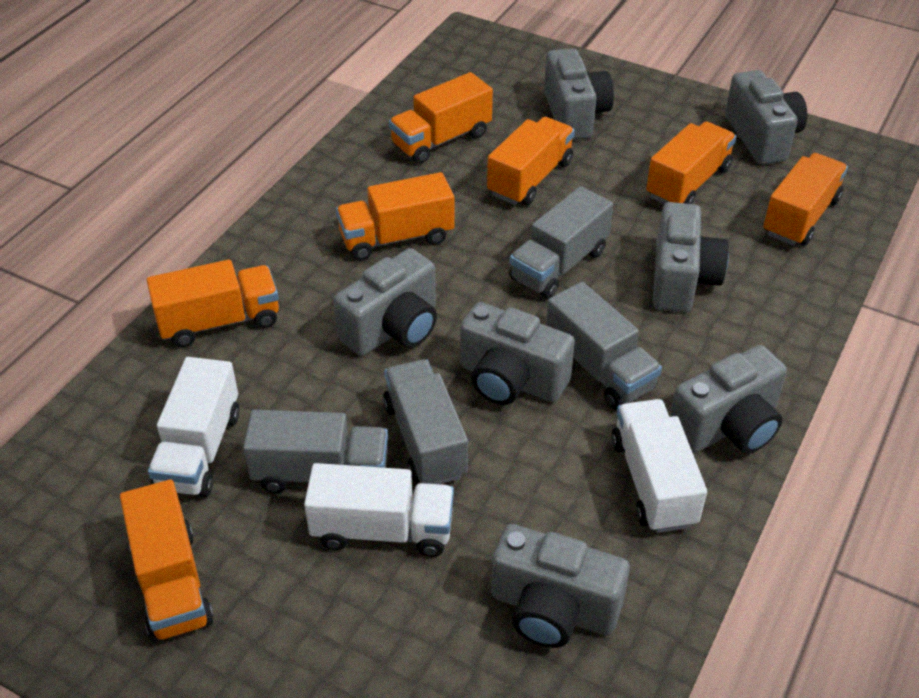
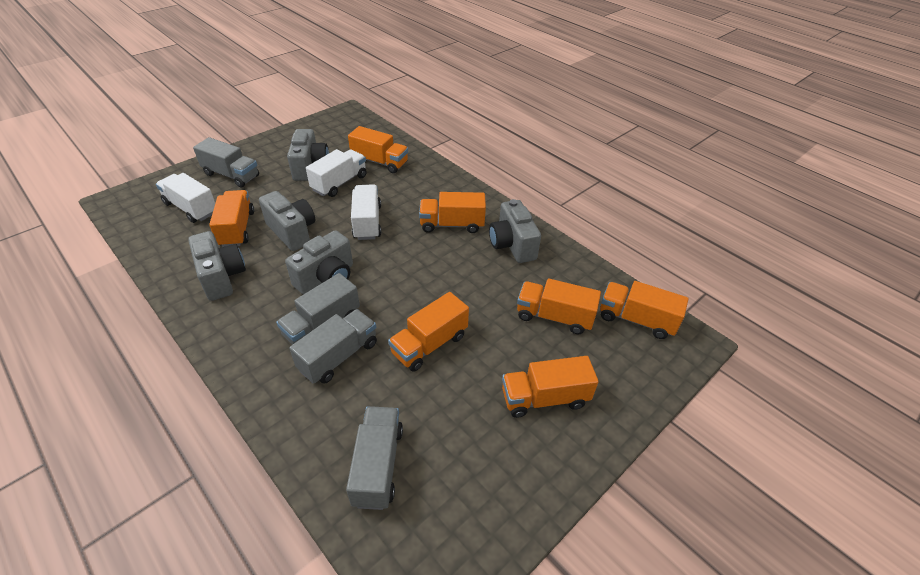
grey camera: 7 -> 5

